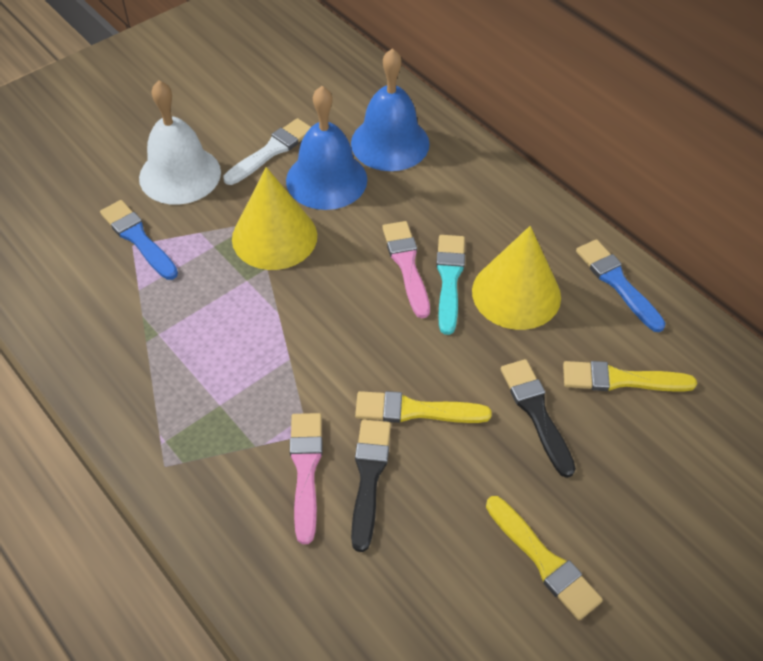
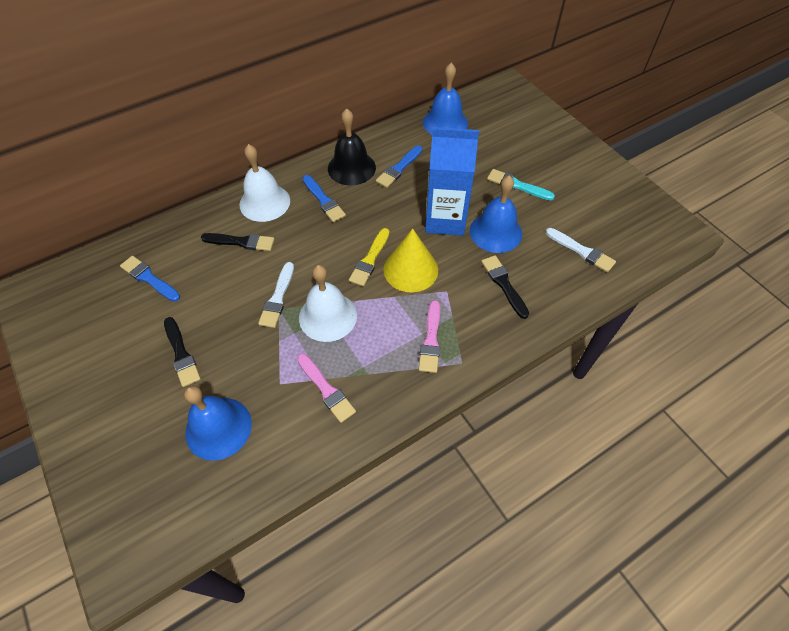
black bell: 0 -> 1
black brush: 2 -> 3
blue bell: 2 -> 3
blue brush: 2 -> 3
blue carton: 0 -> 1
white bell: 1 -> 2
white brush: 1 -> 2
yellow brush: 3 -> 1
yellow cone: 2 -> 1

